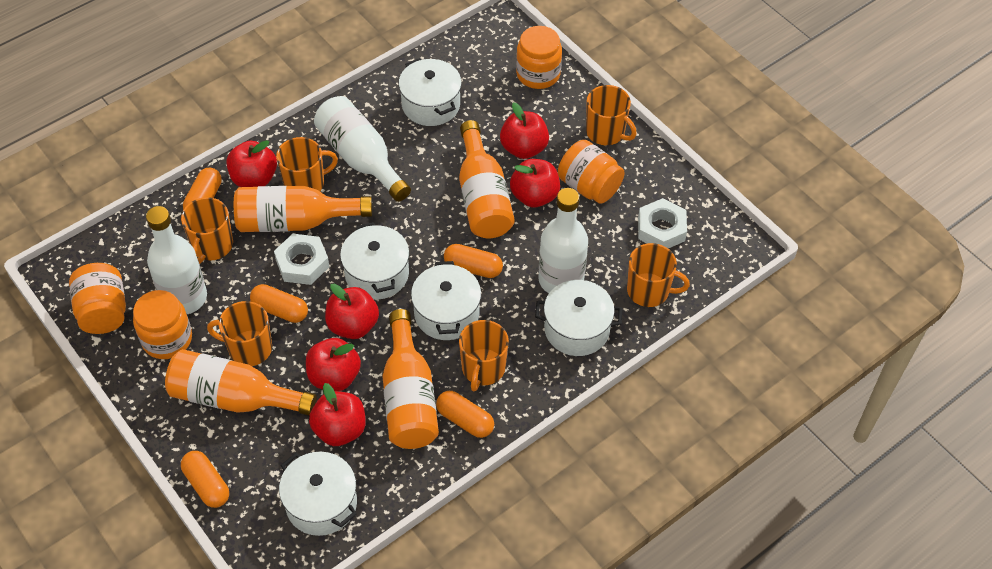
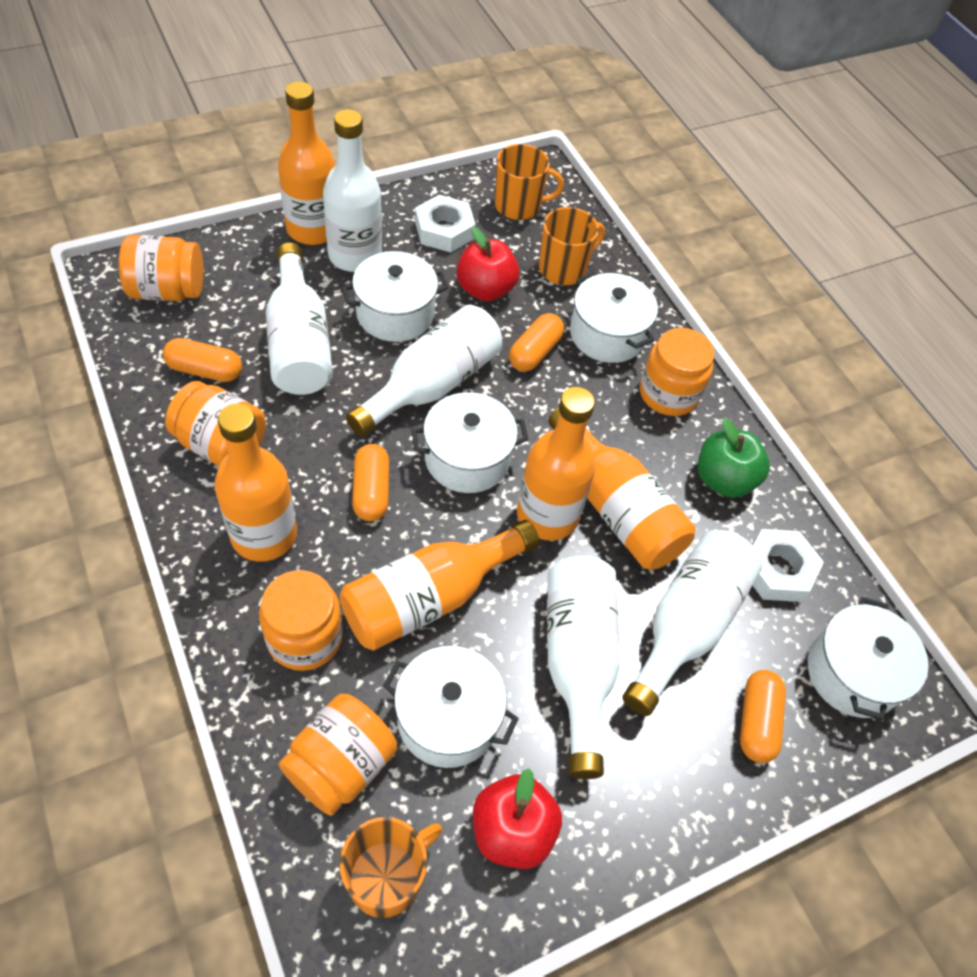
green apple: 0 -> 1
orange bottle: 4 -> 5
orange capsule: 5 -> 4
orange jar: 4 -> 5
orange mug: 6 -> 3
red apple: 6 -> 2
white bottle: 3 -> 5

